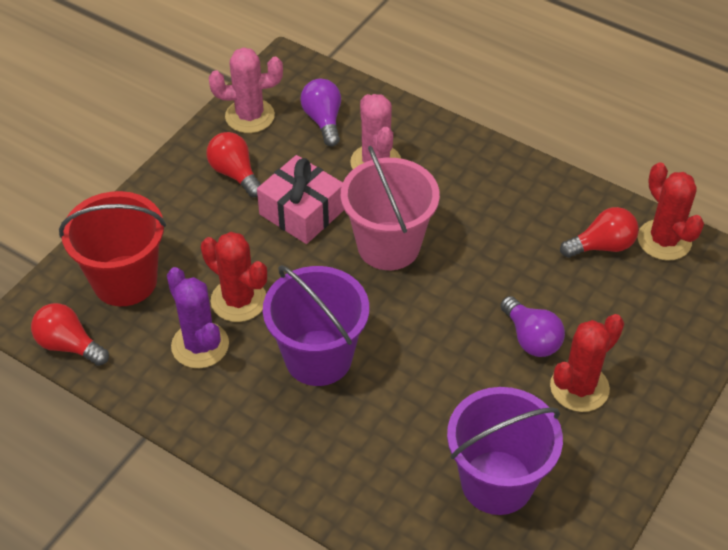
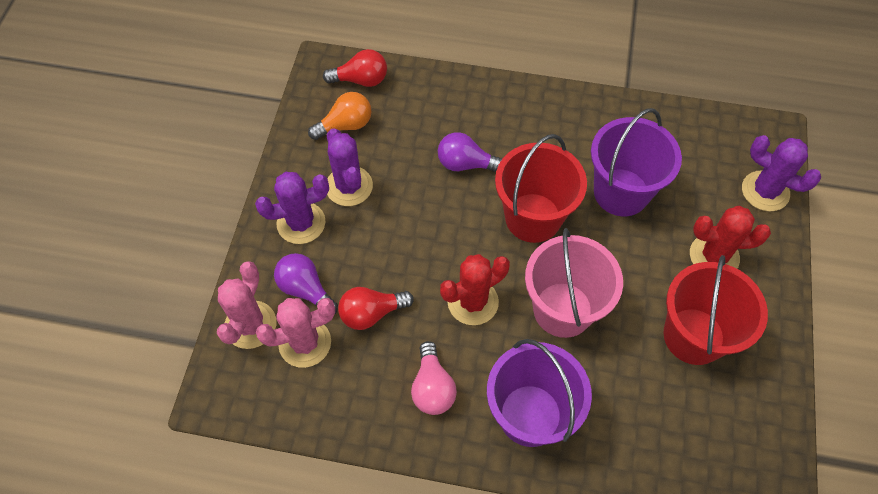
orange light bulb: 0 -> 1
pink gift: 1 -> 0
pink light bulb: 0 -> 1
purple cactus: 1 -> 3
red bucket: 1 -> 2
red cactus: 3 -> 2
red light bulb: 3 -> 2

